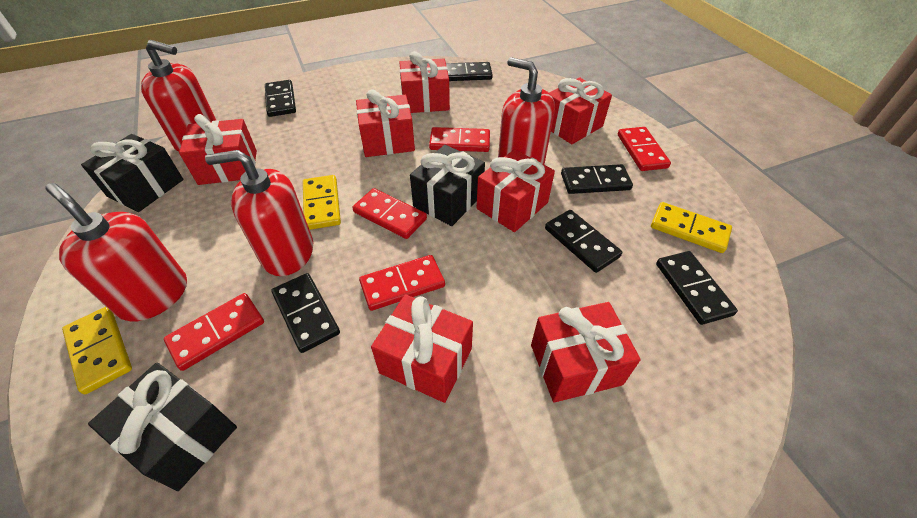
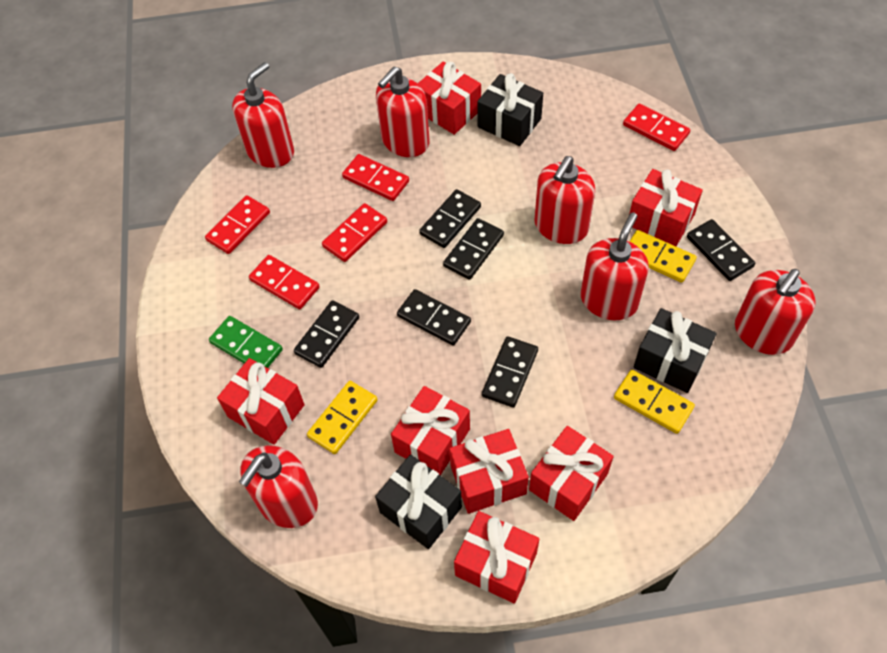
green domino: 0 -> 1
red soap dispenser: 4 -> 6

